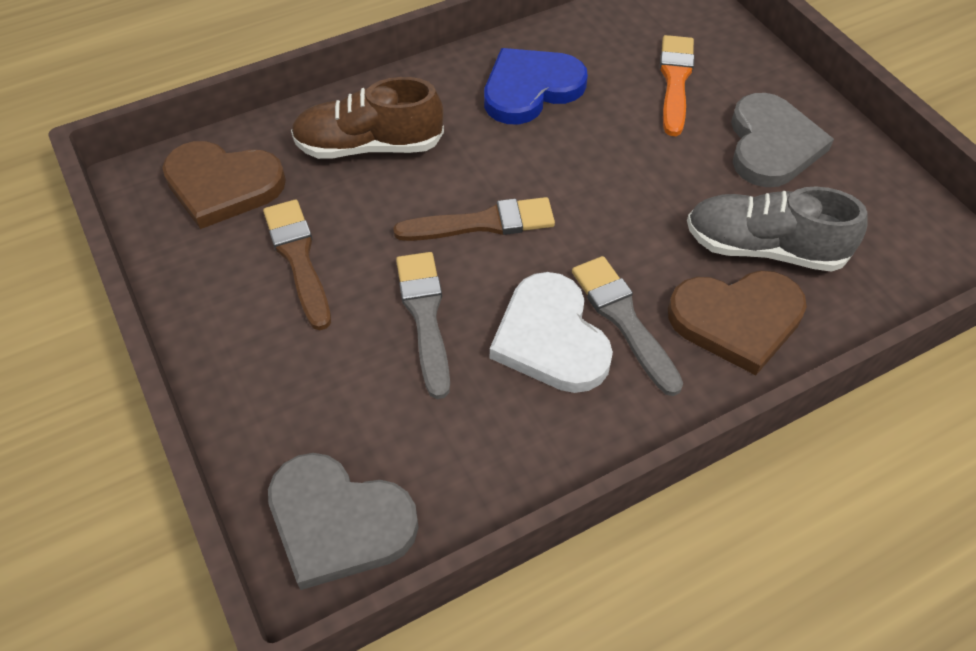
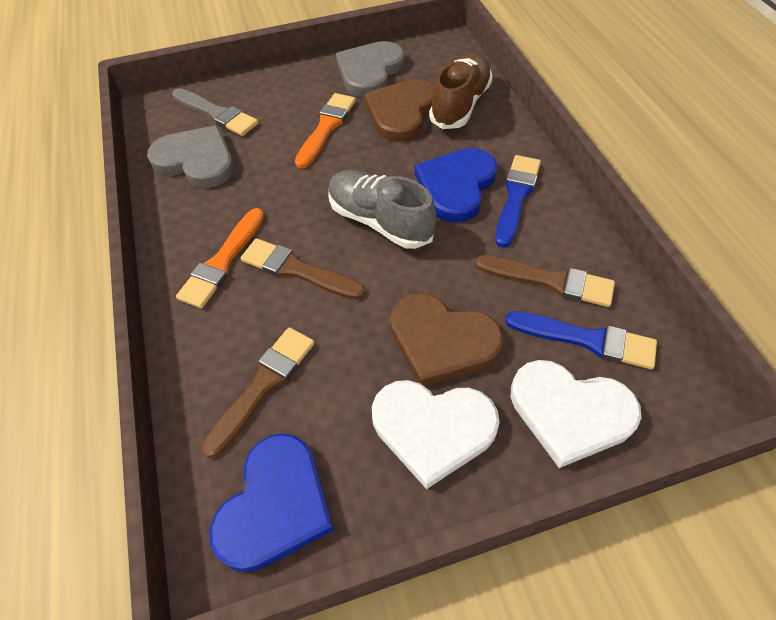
blue brush: 0 -> 2
blue heart: 1 -> 2
brown brush: 2 -> 3
grey brush: 2 -> 1
orange brush: 1 -> 2
white heart: 1 -> 2

